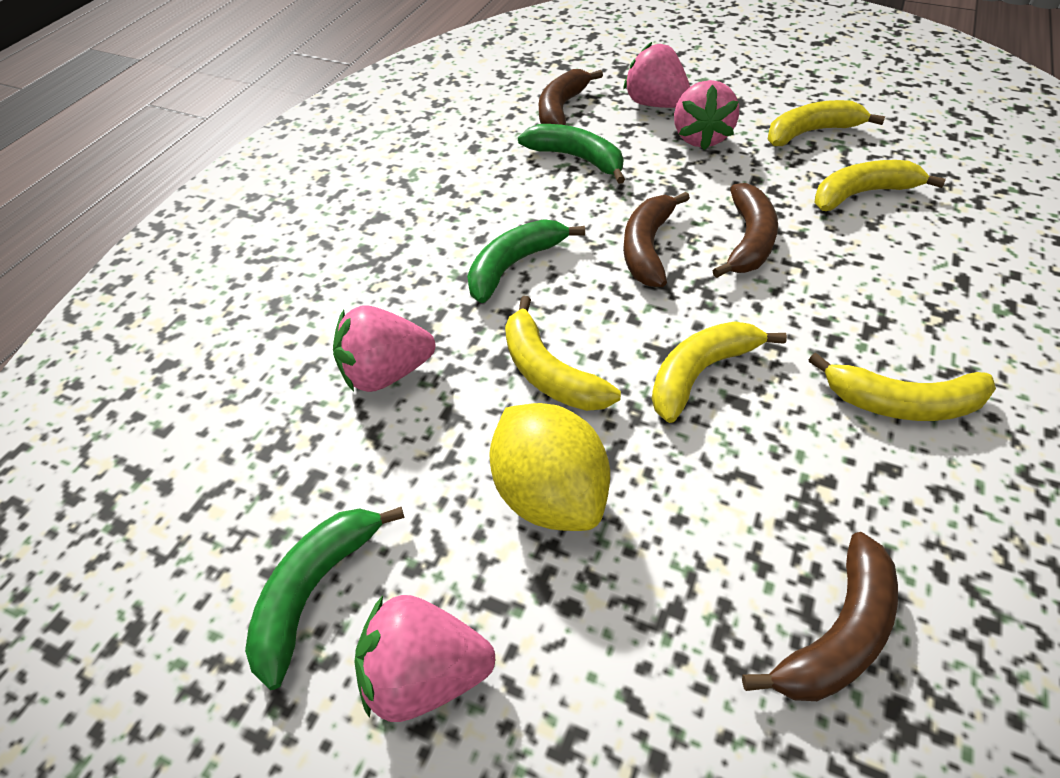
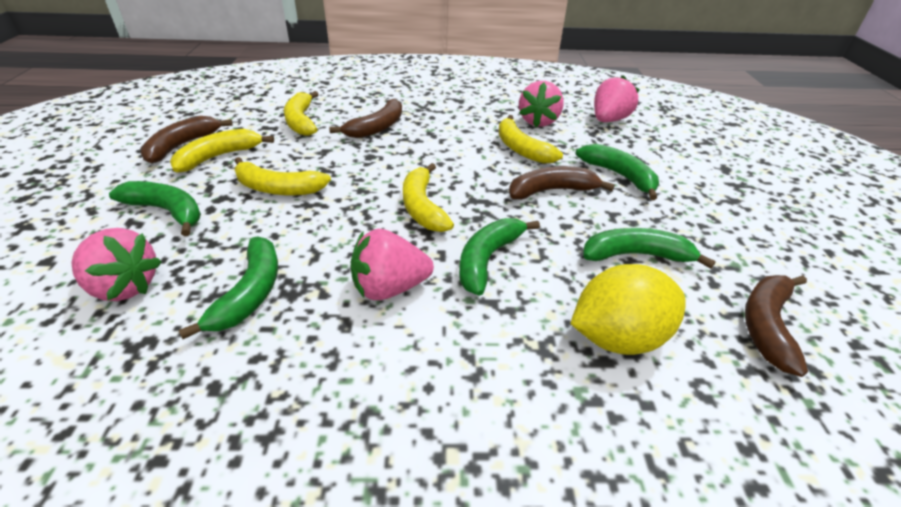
green banana: 3 -> 5

